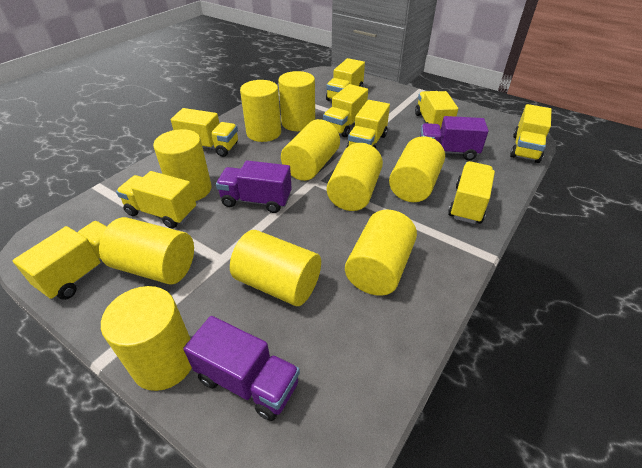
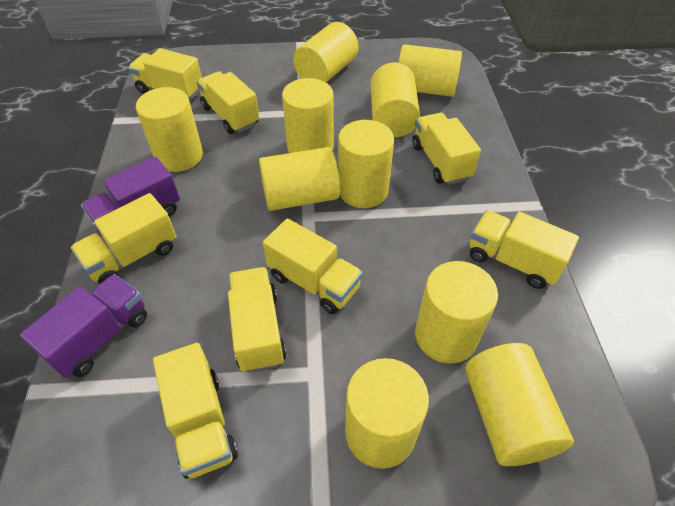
purple truck: 3 -> 2
yellow truck: 9 -> 8

